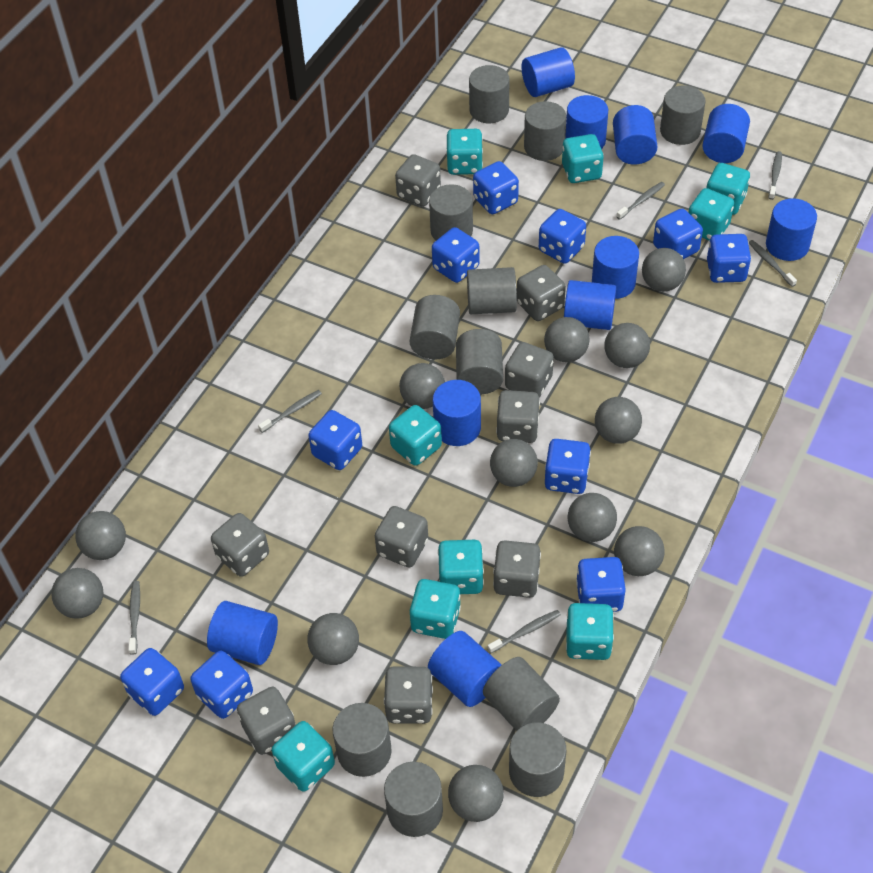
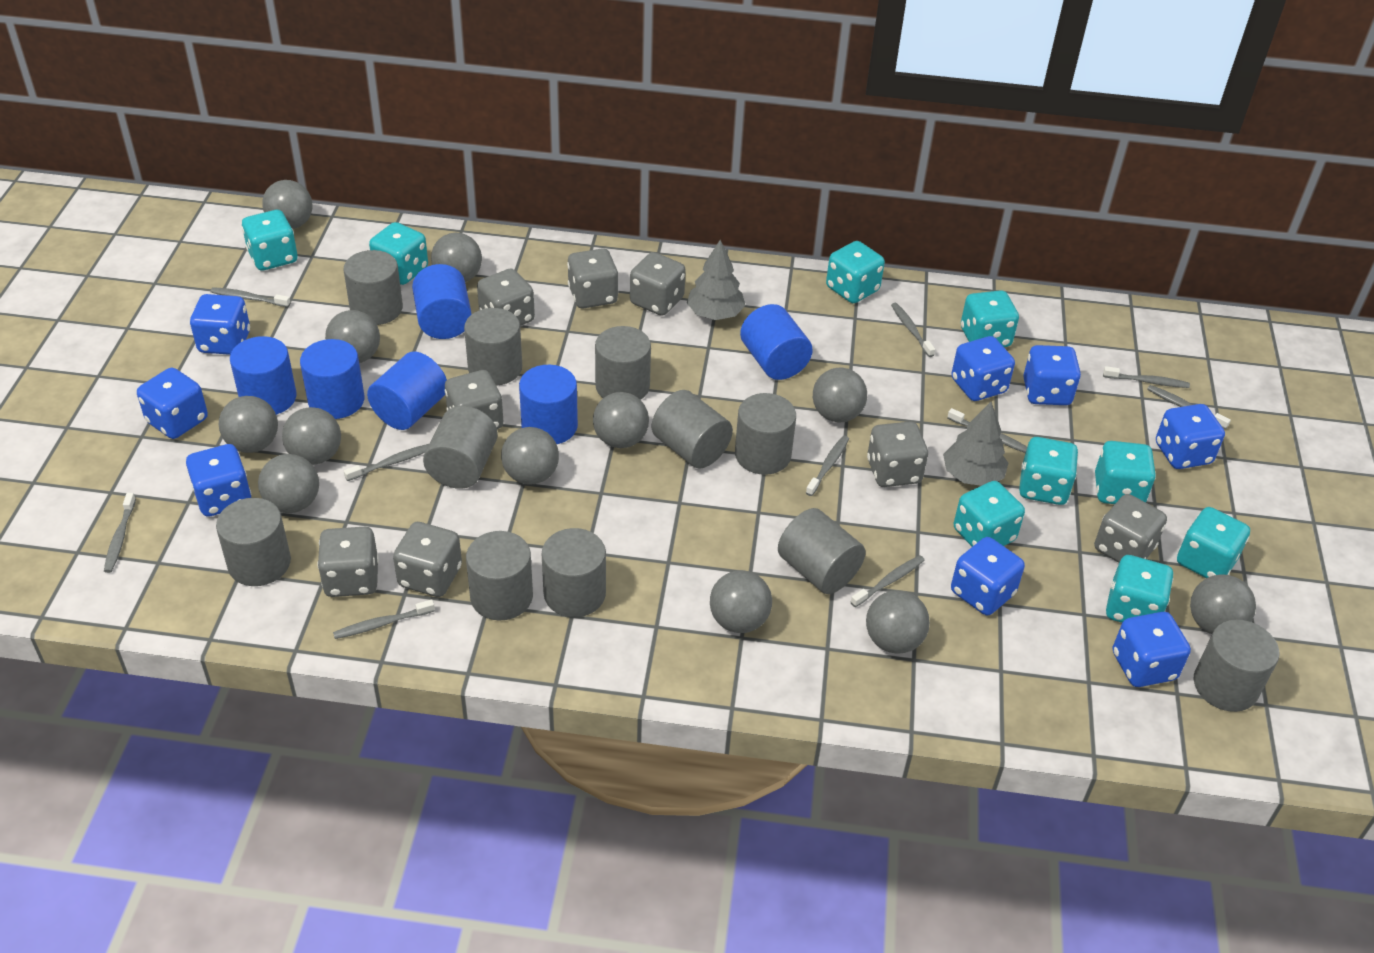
blue cylinder: 10 -> 6
blue dice: 10 -> 8
grey dice: 9 -> 8
grey toothbrush: 6 -> 10
grey tree: 0 -> 2

